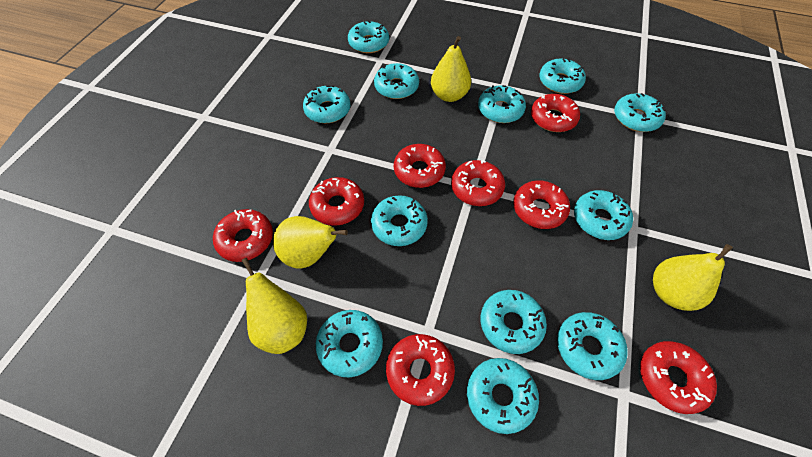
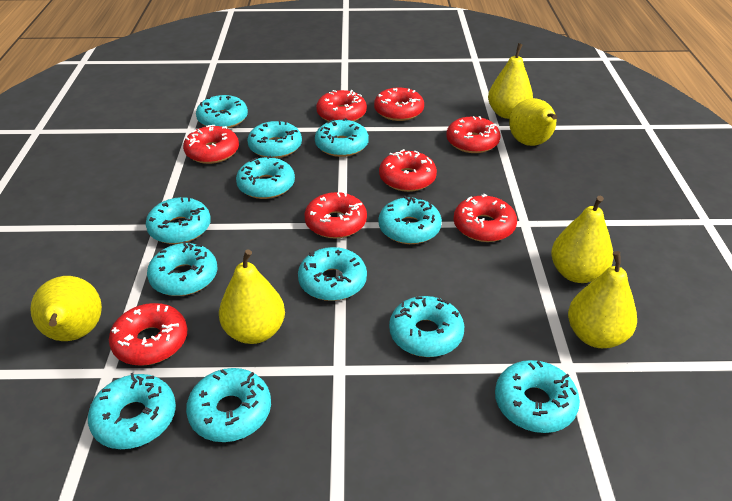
yellow pear: 4 -> 6

